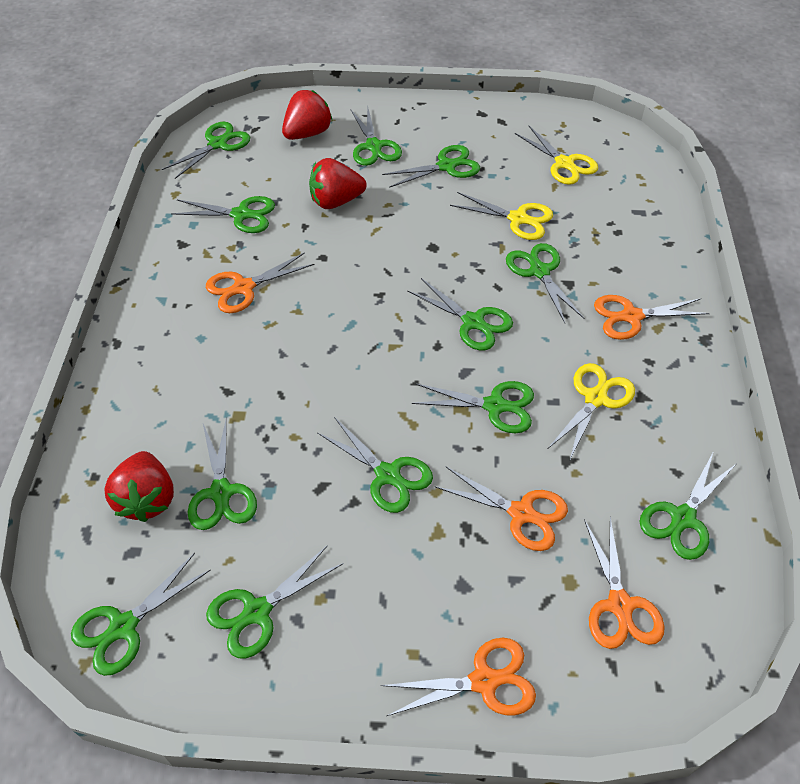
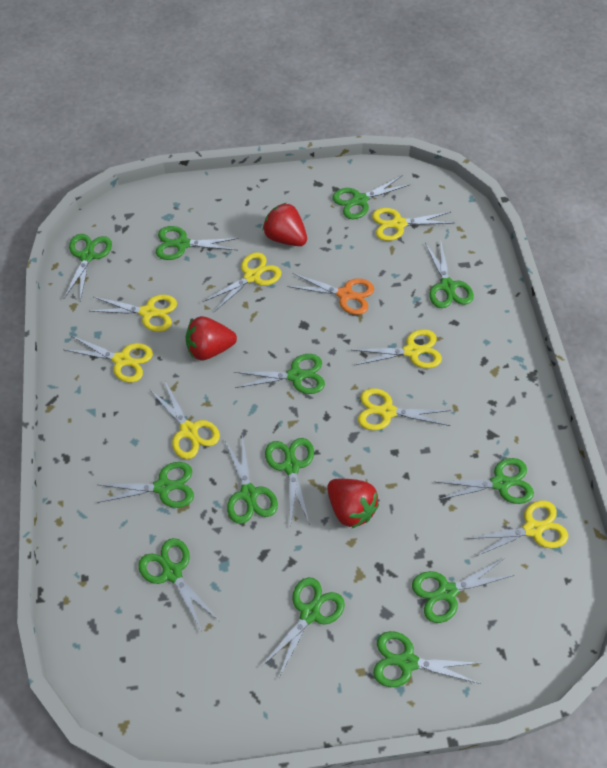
green scissors: 12 -> 13
orange scissors: 5 -> 1
yellow scissors: 3 -> 8

